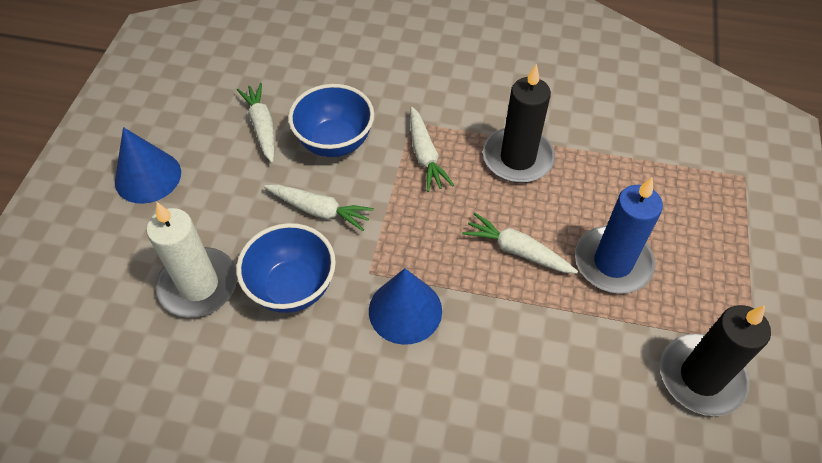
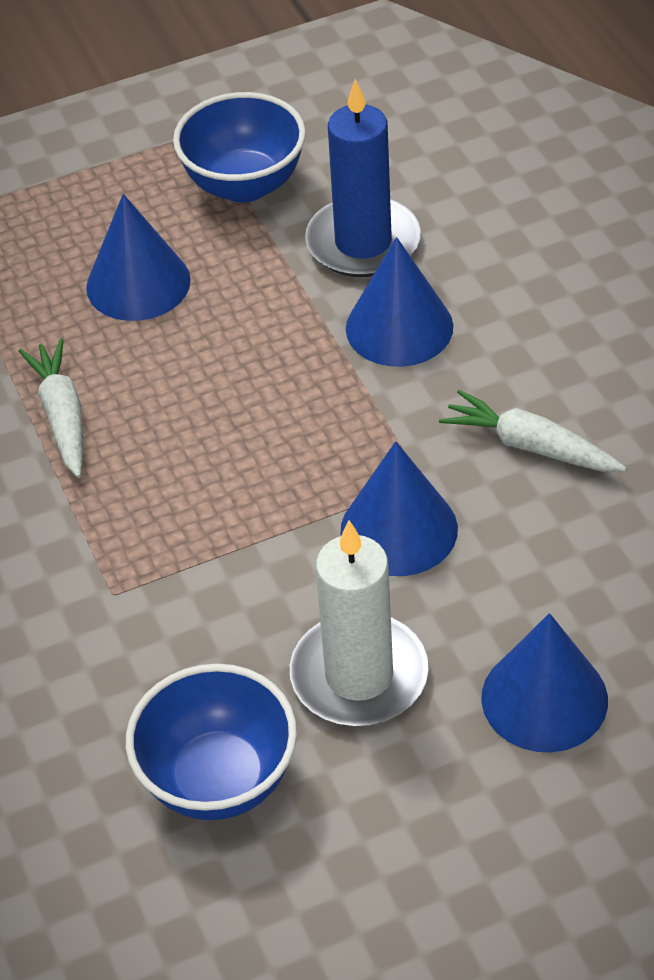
black candle: 2 -> 0
blue cone: 2 -> 4
white carrot: 4 -> 2

